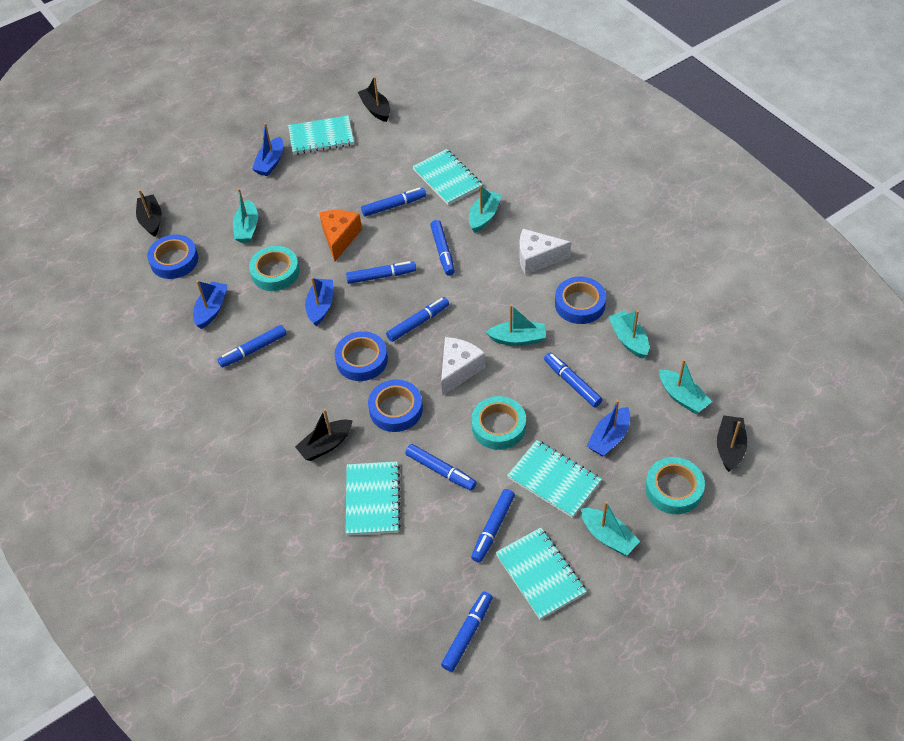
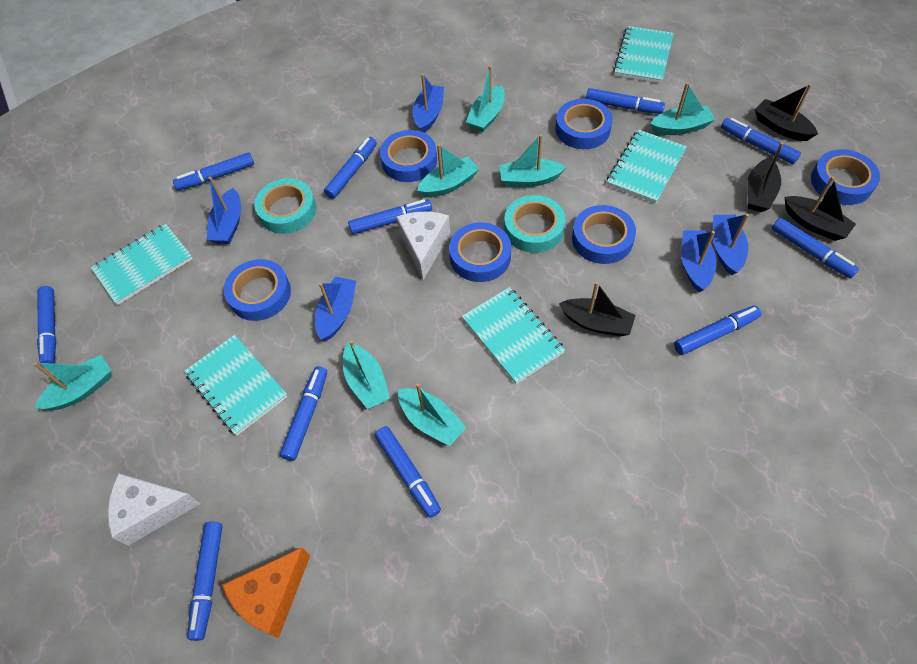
blue boat: 4 -> 5
blue marker: 9 -> 11
blue tape: 4 -> 6
turquoise boat: 6 -> 7
turquoise tape: 3 -> 2

